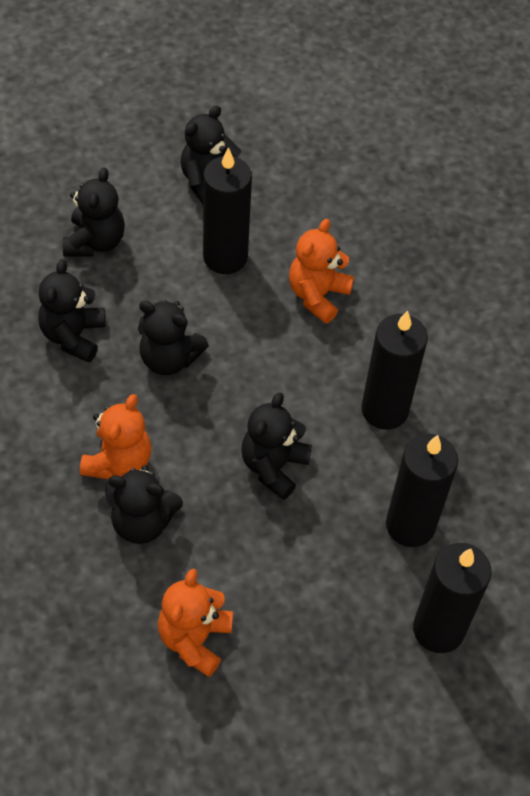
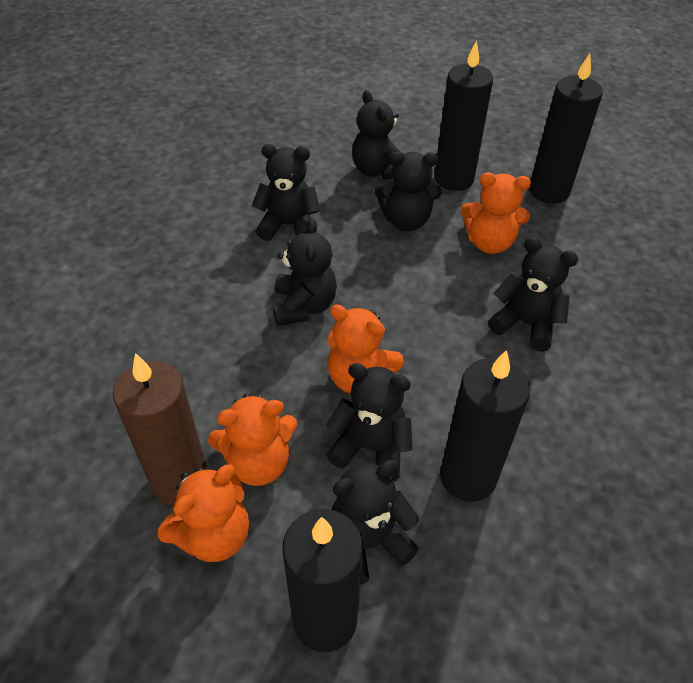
black teddy bear: 6 -> 7
brown candle: 0 -> 1
orange teddy bear: 3 -> 4

